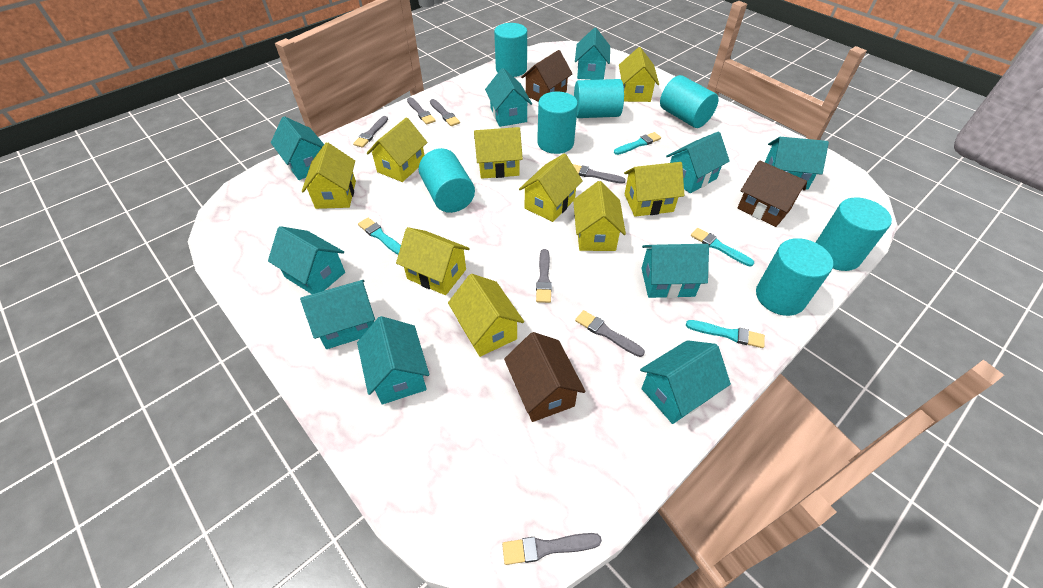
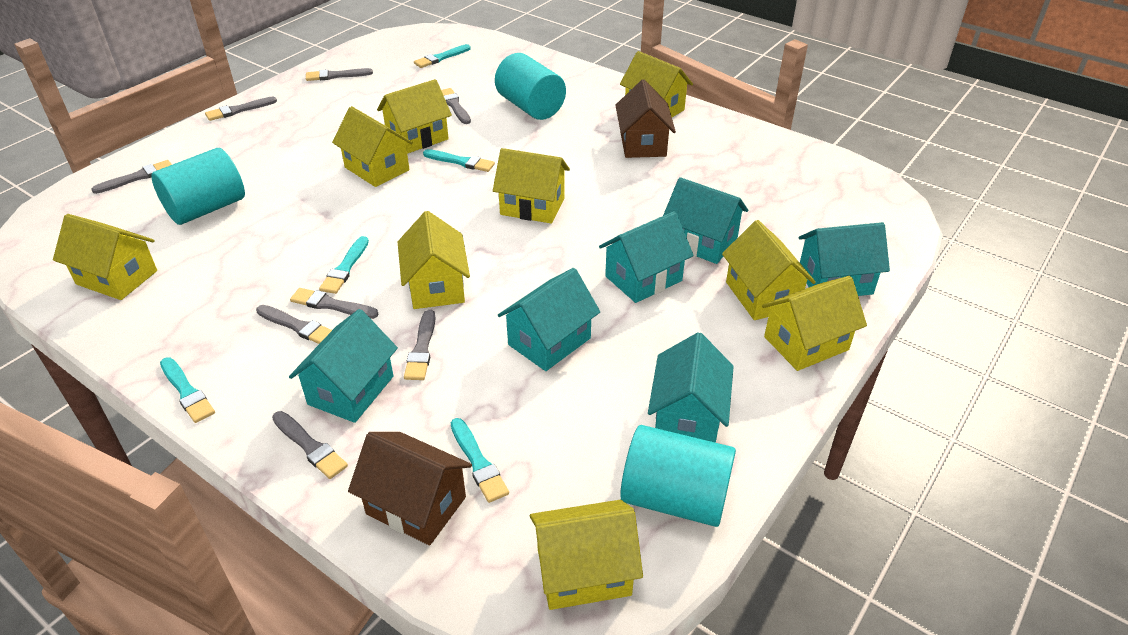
brown house: 3 -> 2
grey brush: 7 -> 8
turquoise brush: 4 -> 5
turquoise cylinder: 7 -> 3
turquoise house: 10 -> 6

